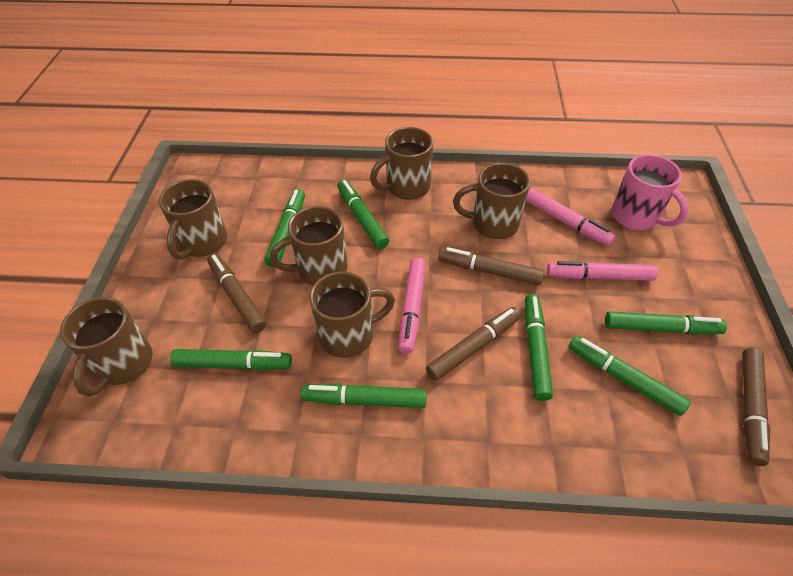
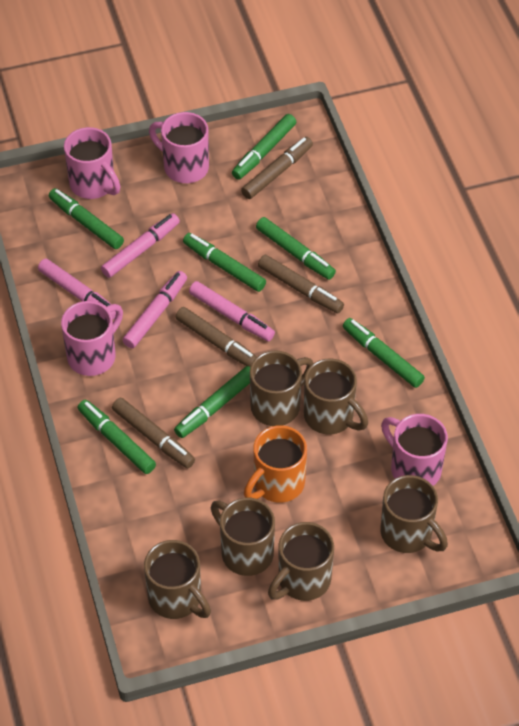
orange mug: 0 -> 1
pink marker: 3 -> 4
pink mug: 1 -> 4

